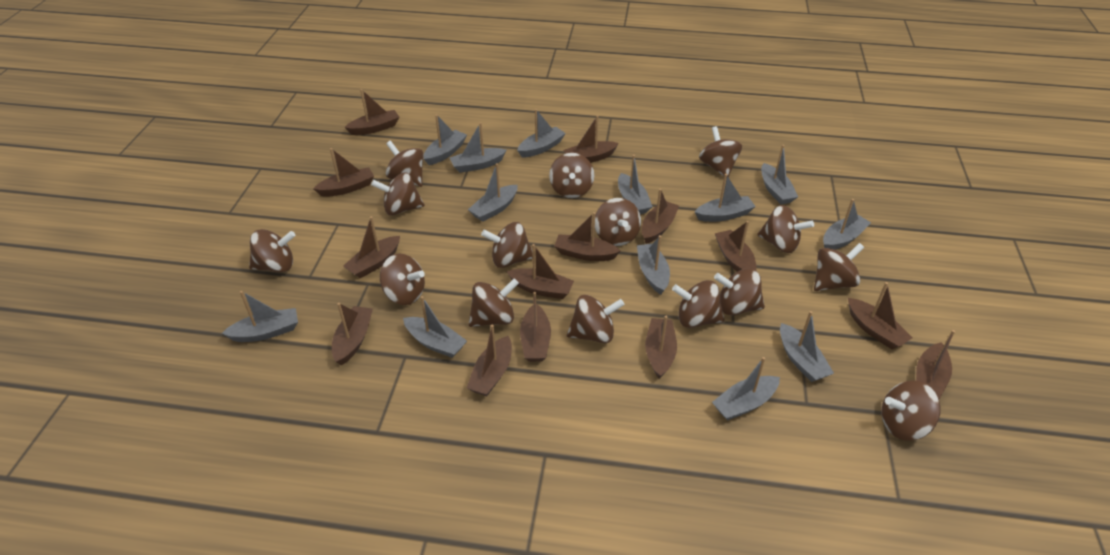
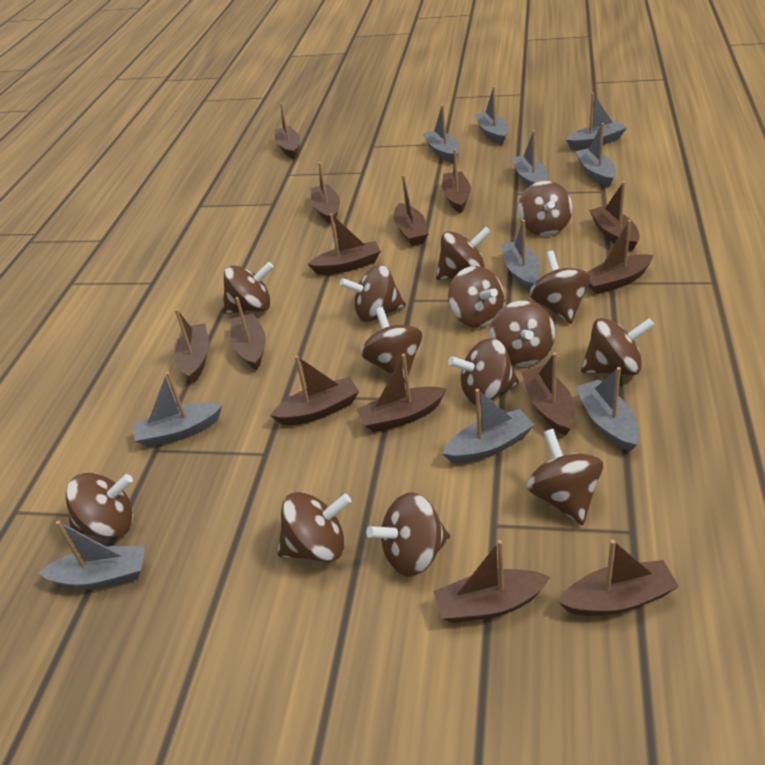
brown spinning top: 15 -> 14
grey boat: 13 -> 10

